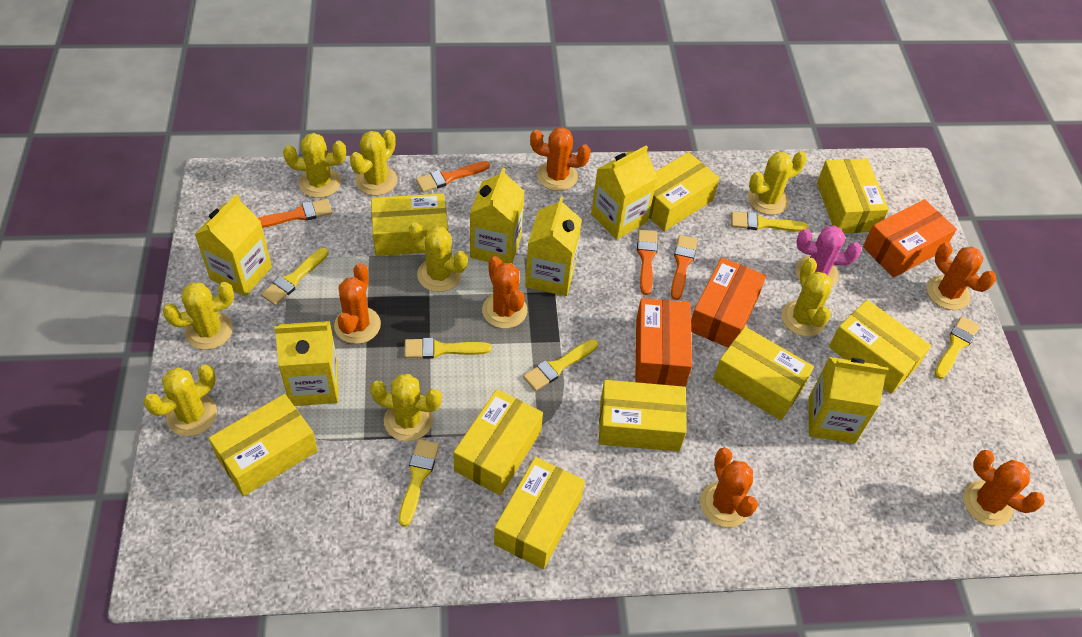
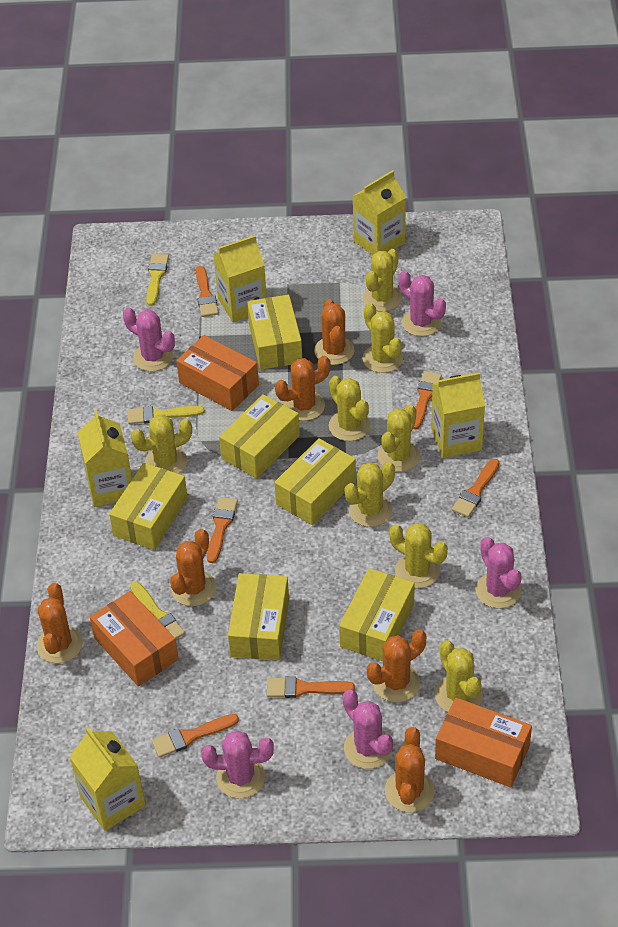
orange brush: 4 -> 6
pink cactus: 1 -> 5
yellow box: 9 -> 6
yellow brush: 6 -> 3
yellow carton: 6 -> 5

